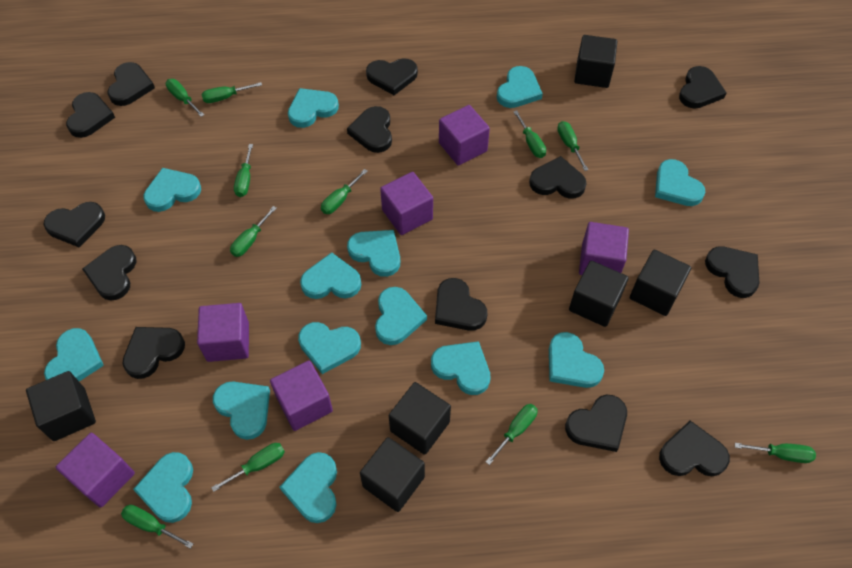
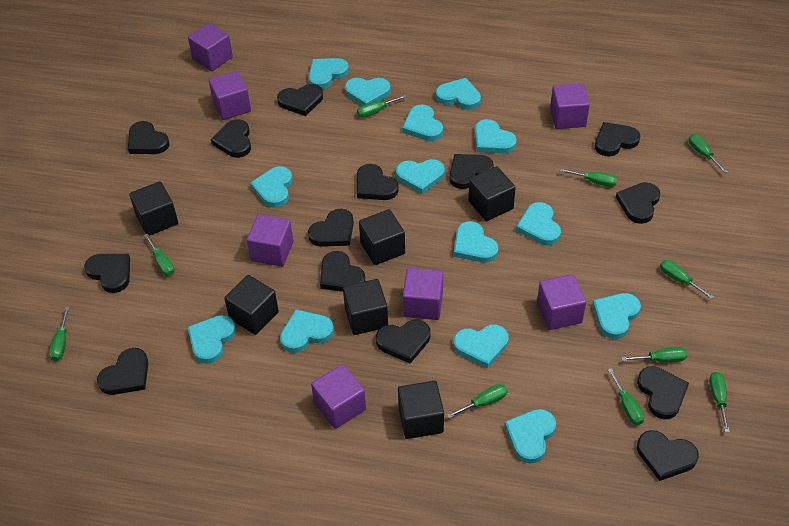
black heart: 13 -> 14
green screwdriver: 11 -> 10
purple cube: 6 -> 7

